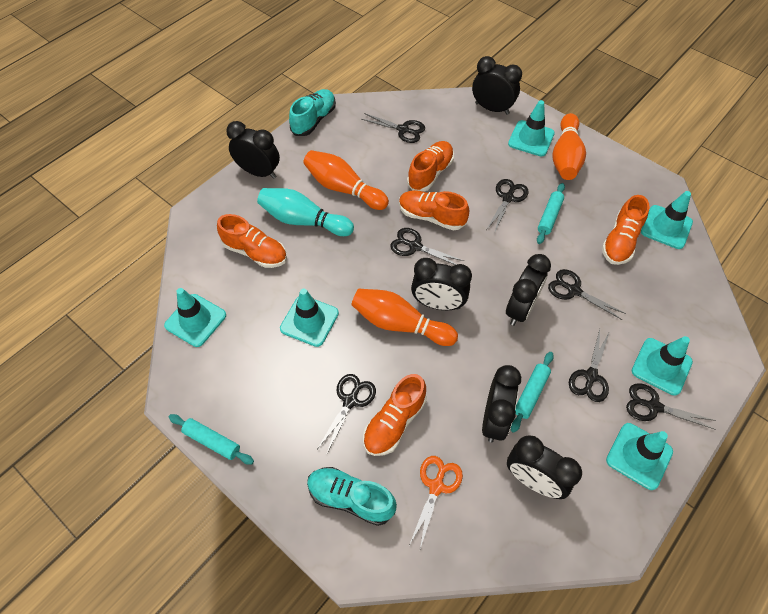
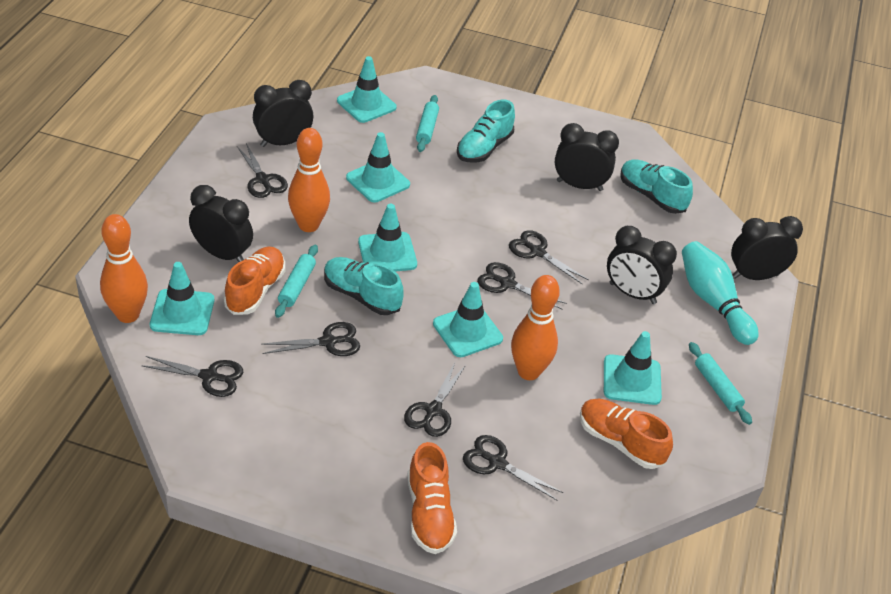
black clock: 6 -> 5
orange scissors: 1 -> 0
orange shoe: 5 -> 3
turquoise shoe: 2 -> 3

